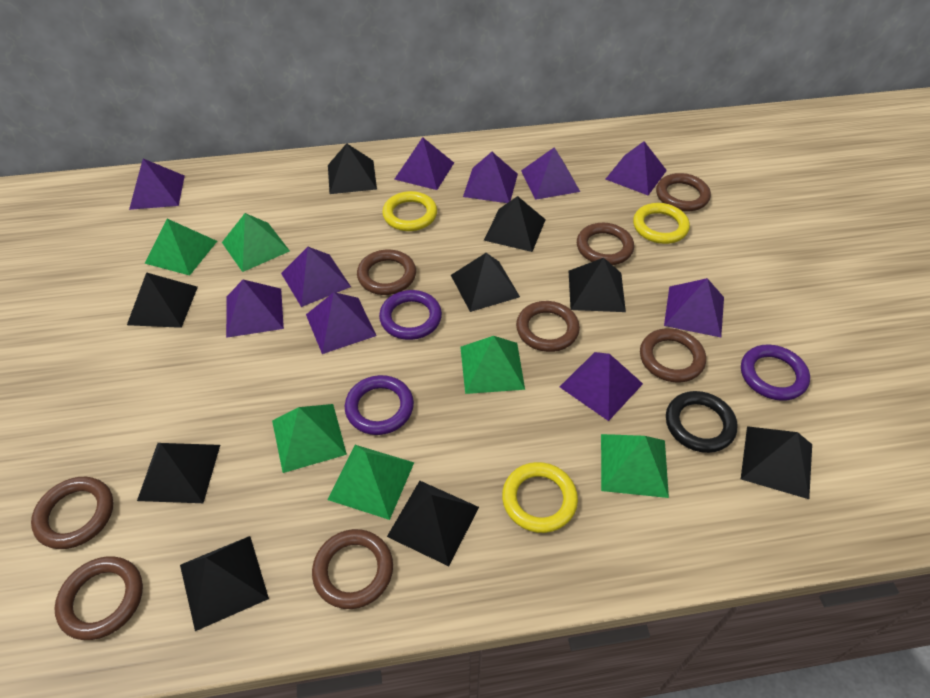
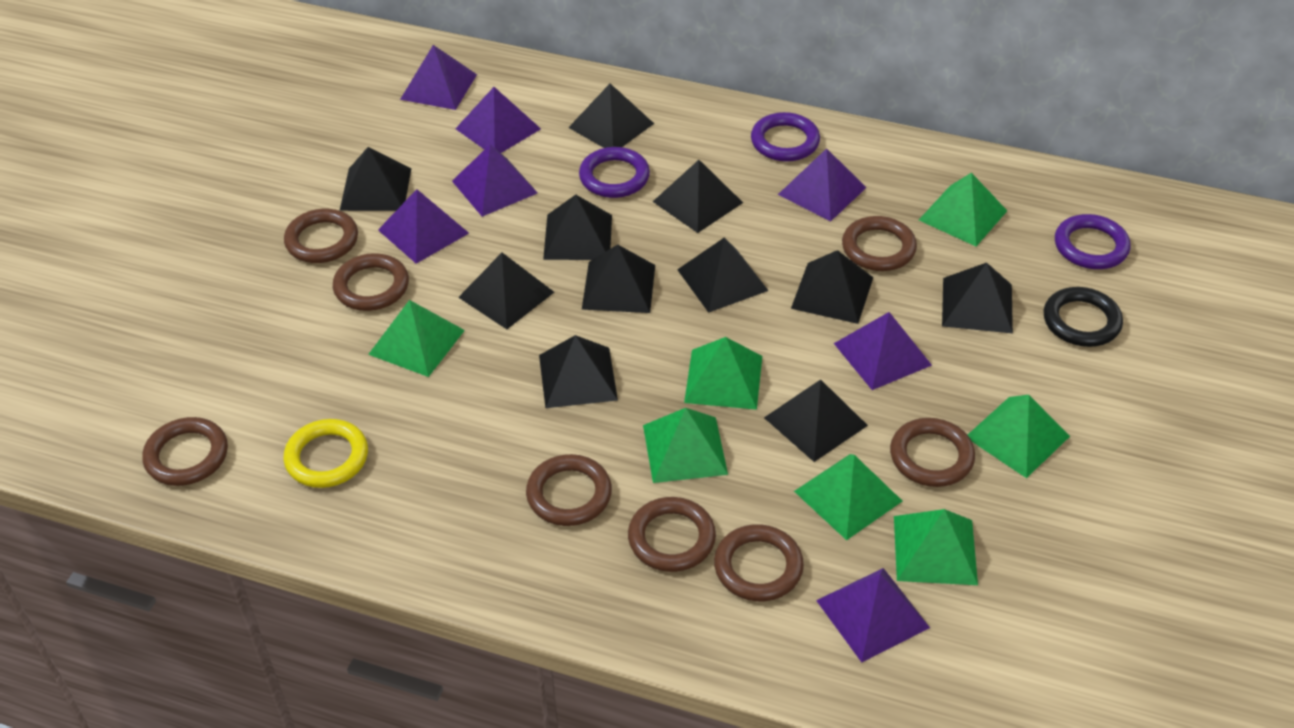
black pyramid: 9 -> 11
green pyramid: 6 -> 7
purple pyramid: 10 -> 7
yellow ring: 3 -> 1

